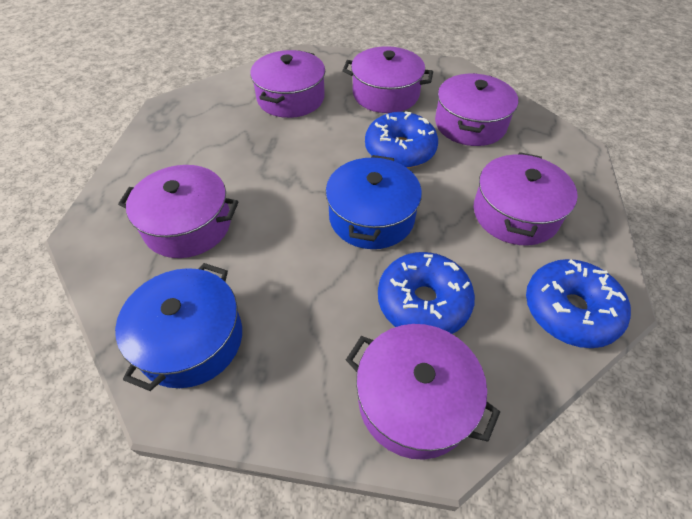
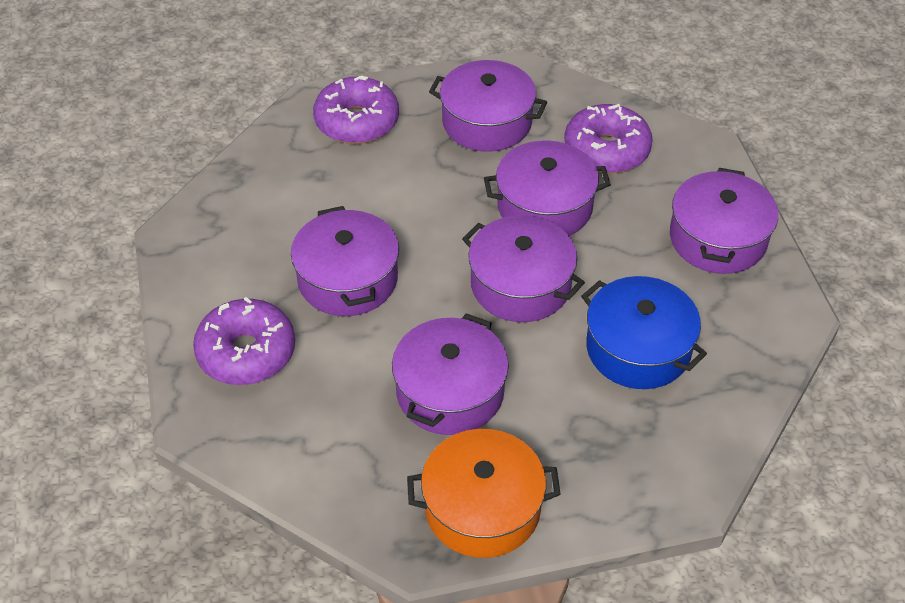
blue donut: 3 -> 0
blue pot: 2 -> 1
orange pot: 0 -> 1
purple donut: 0 -> 3

